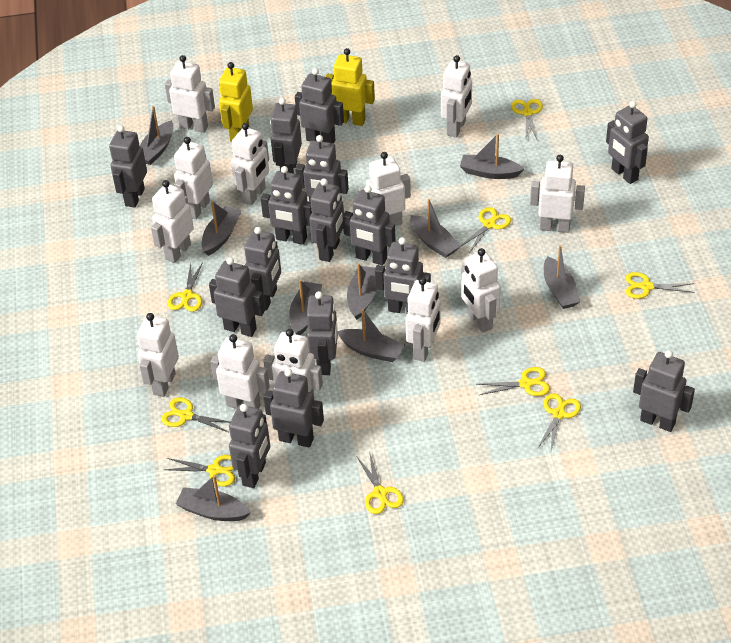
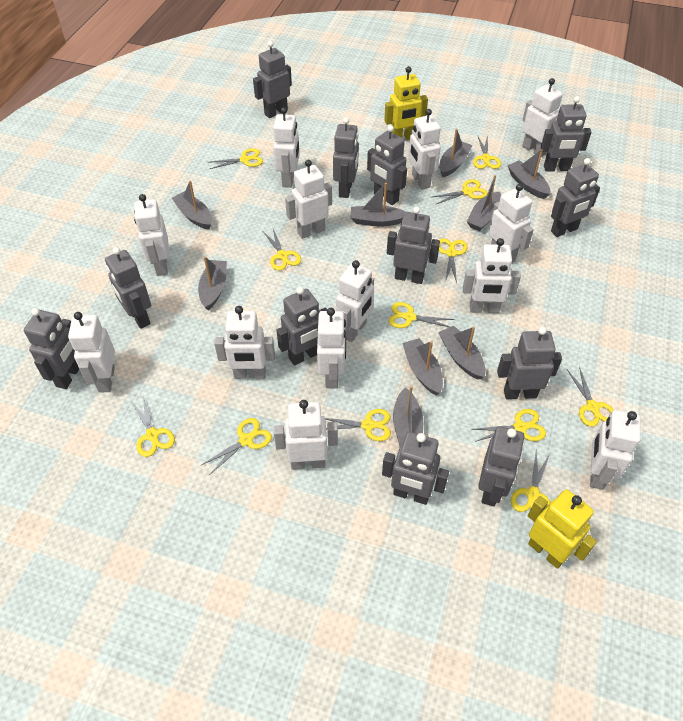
grey robot: 15 -> 12
white robot: 12 -> 13
yellow scissors: 9 -> 12

